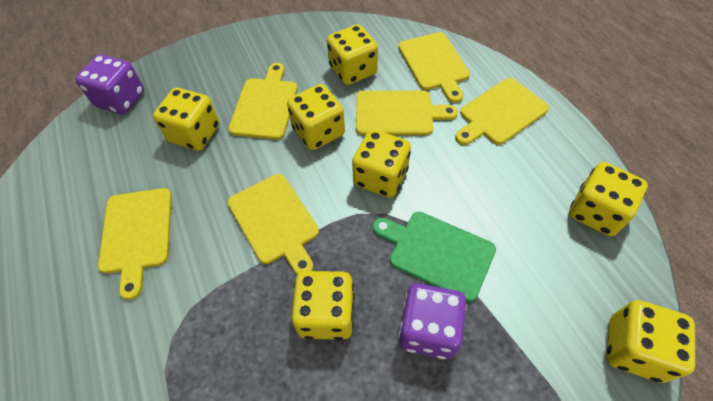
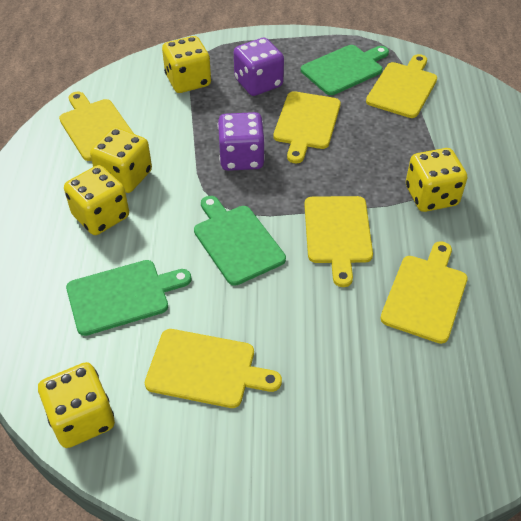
green cutting board: 1 -> 3
yellow dice: 7 -> 5

